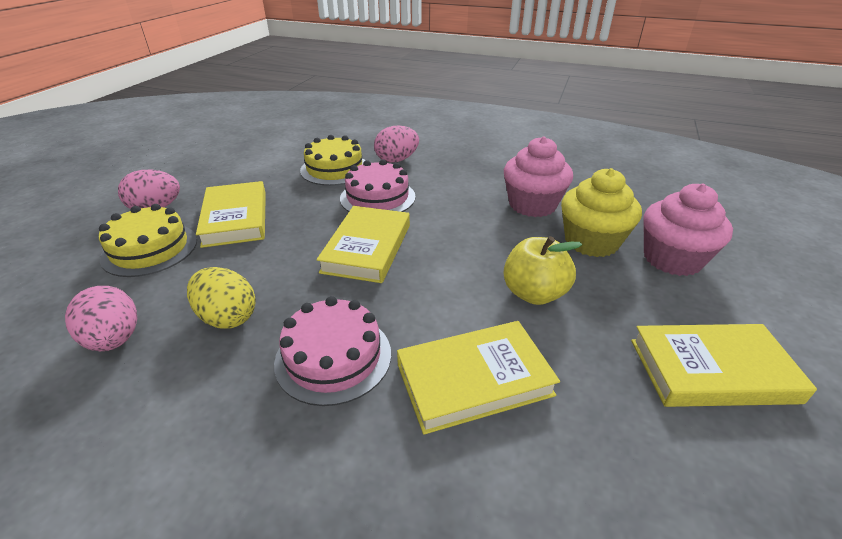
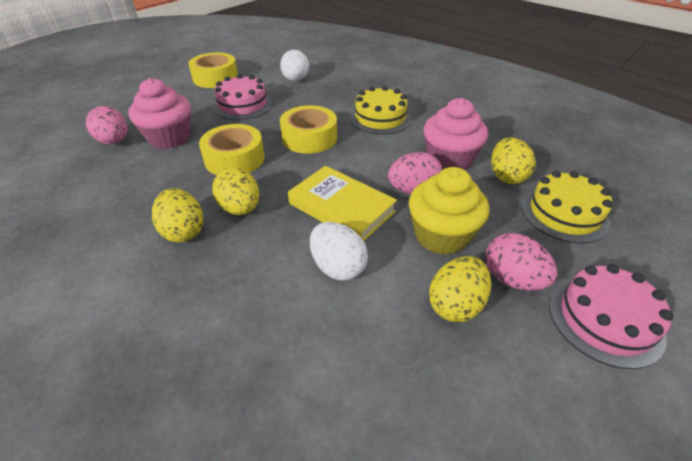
white egg: 0 -> 2
yellow apple: 1 -> 0
yellow book: 4 -> 1
yellow egg: 1 -> 4
yellow tape: 0 -> 3

